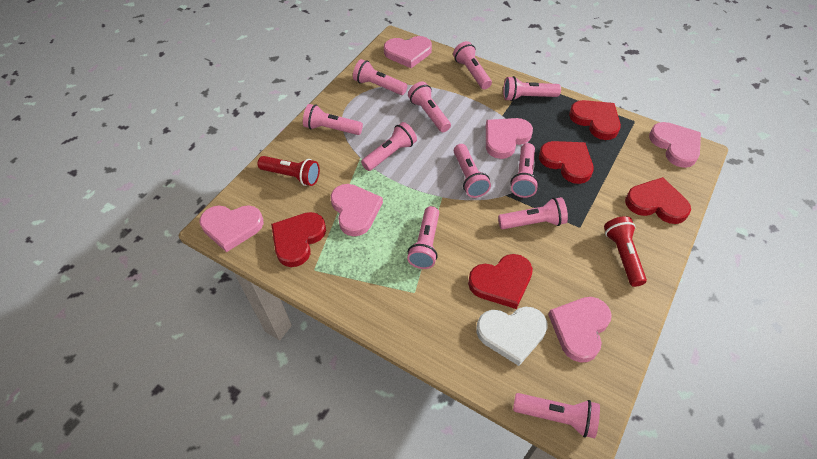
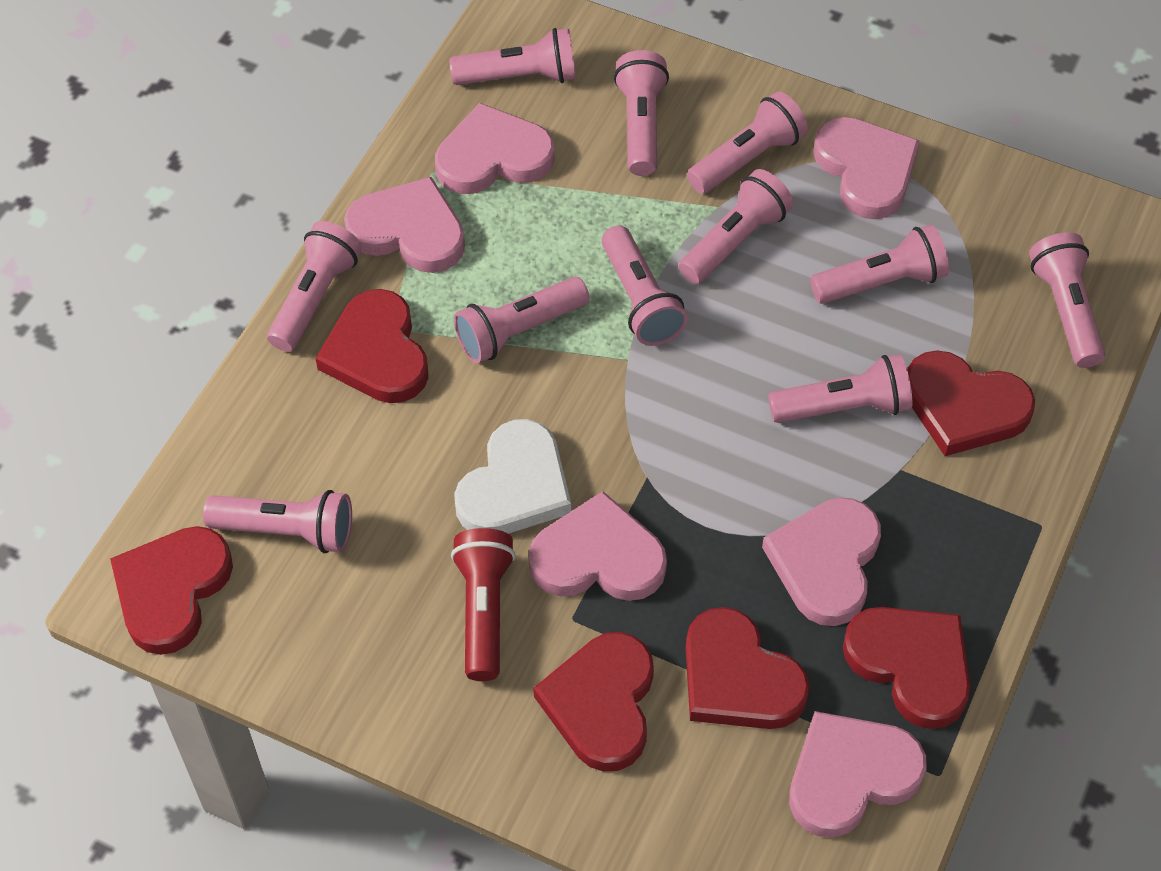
red flashlight: 2 -> 1
red heart: 5 -> 6

